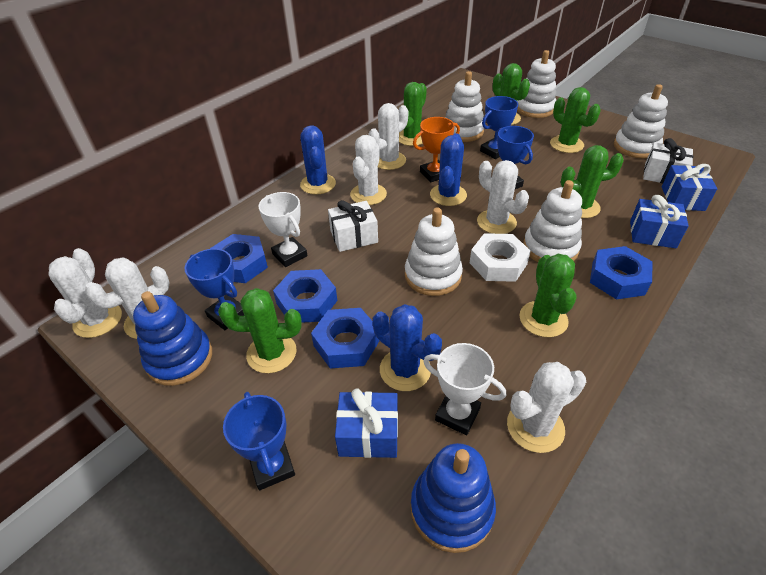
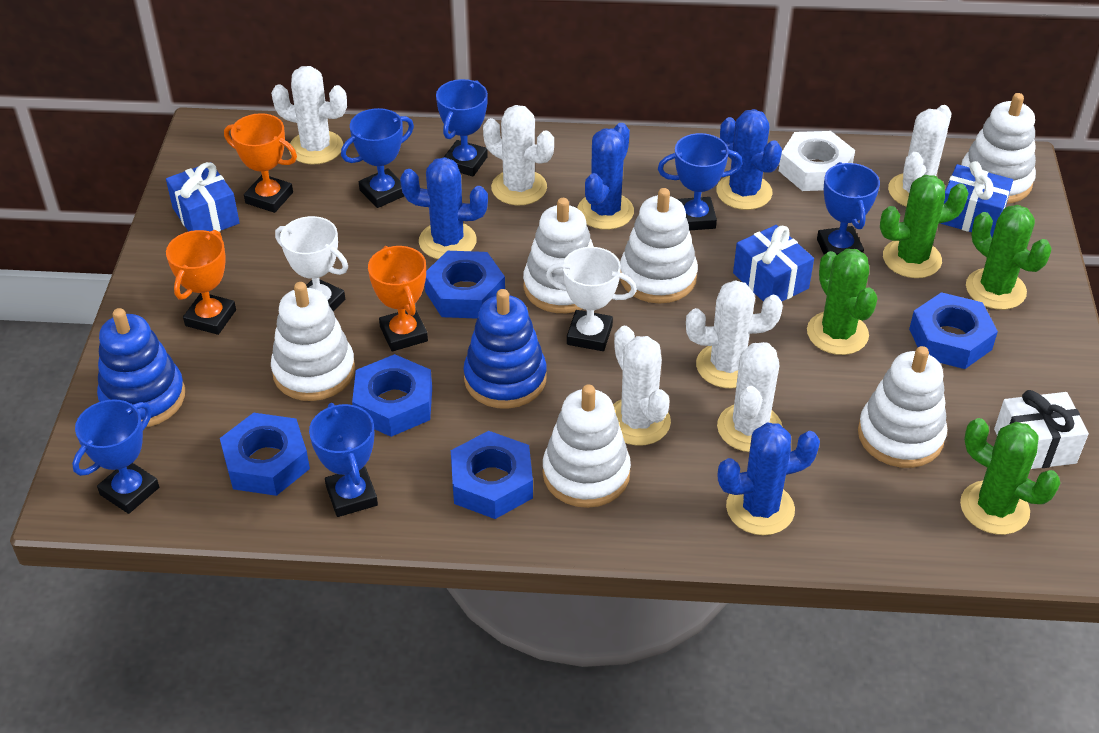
blue cactus: 3 -> 4
blue nut: 4 -> 5
blue trophy: 4 -> 6
green cactus: 6 -> 4
orange trophy: 1 -> 3
white gift: 2 -> 1
white stacking toy: 5 -> 6

